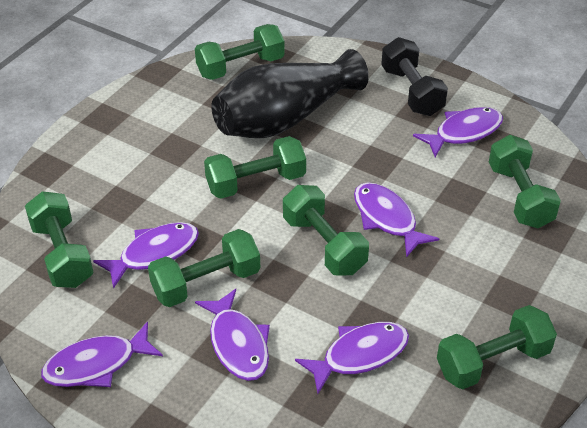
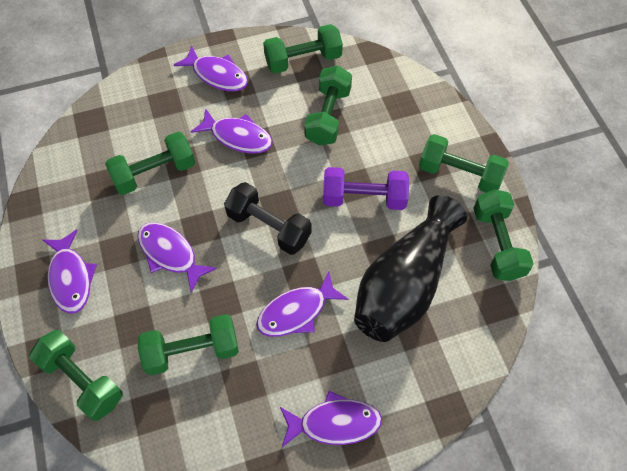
purple dumbbell: 0 -> 1

